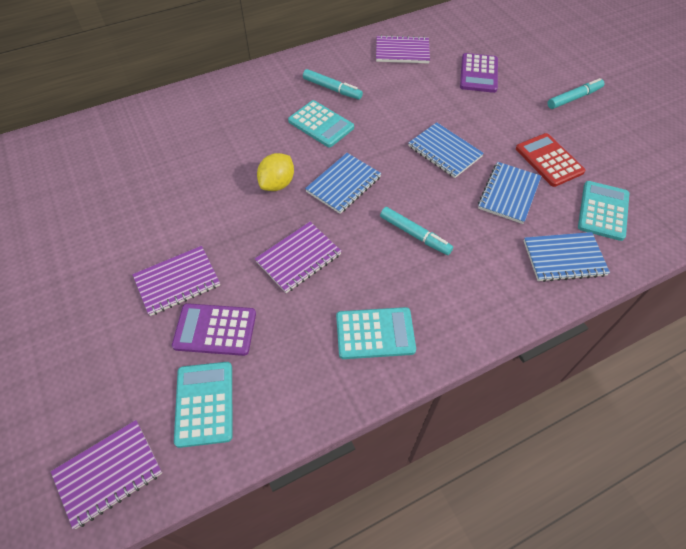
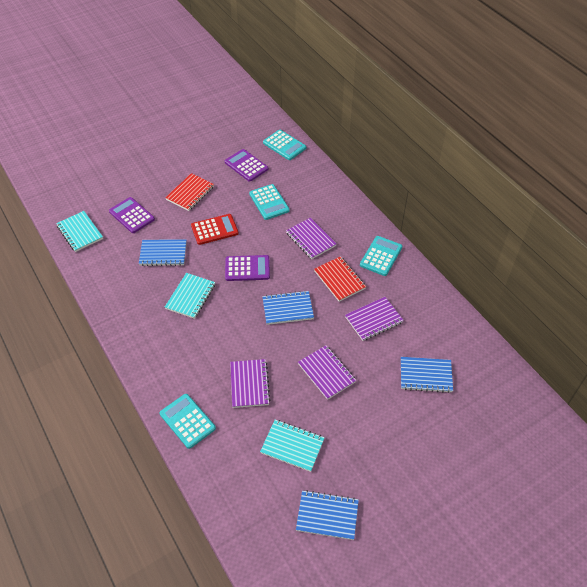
purple calculator: 2 -> 3
red notebook: 0 -> 2
turquoise marker: 3 -> 0
turquoise notebook: 0 -> 3
yellow lemon: 1 -> 0

